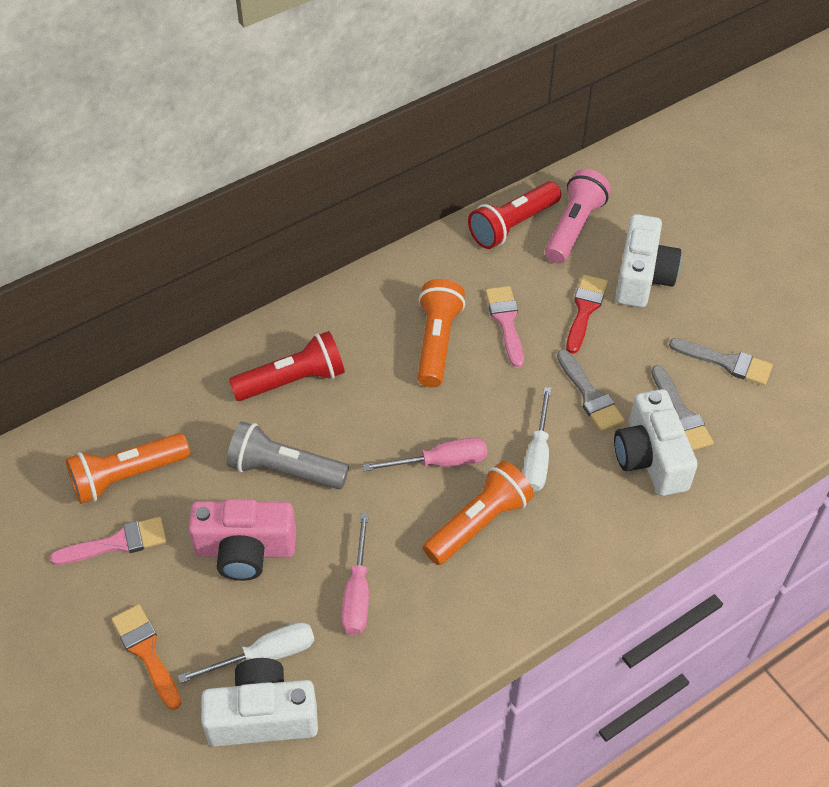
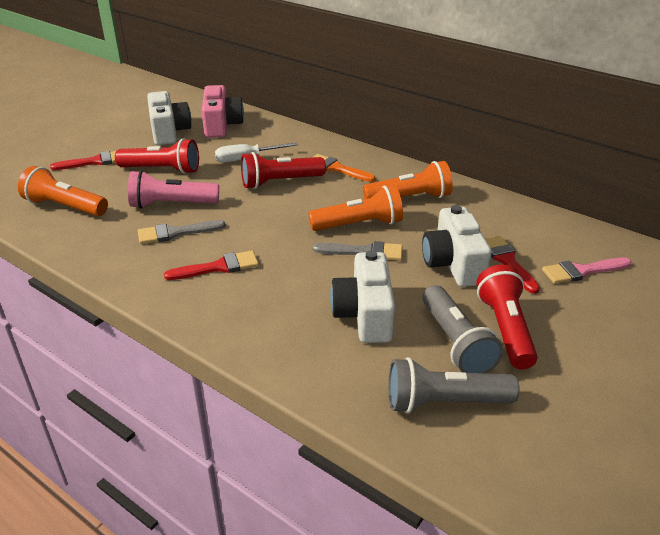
grey brush: 3 -> 2
grey flashlight: 1 -> 2
pink brush: 2 -> 1
pink screwdriver: 2 -> 0
red brush: 1 -> 3
red flashlight: 2 -> 3
white screwdriver: 2 -> 1

